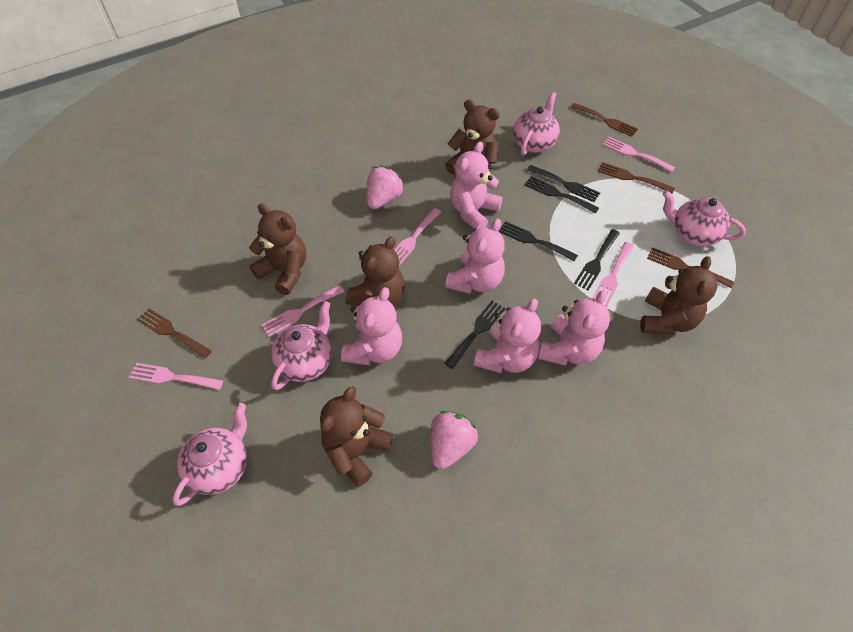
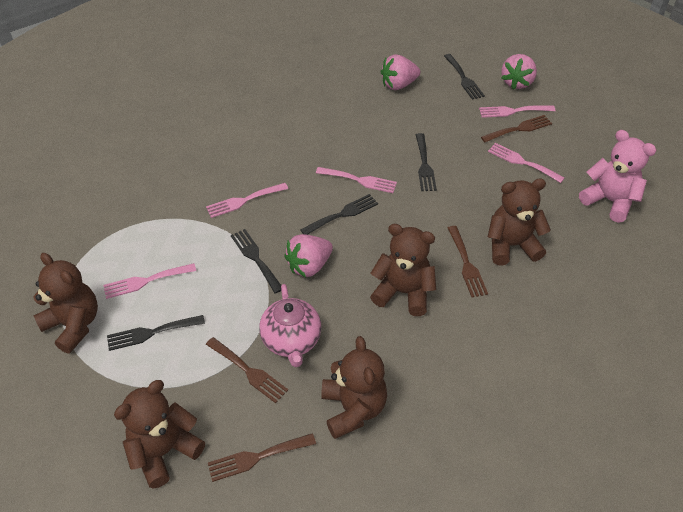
pink strawberry: 2 -> 3
pink teapot: 4 -> 1
pink teddy bear: 5 -> 1

